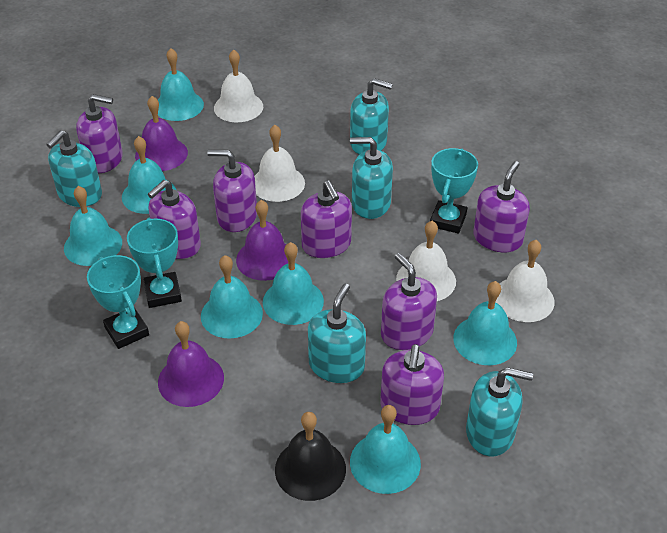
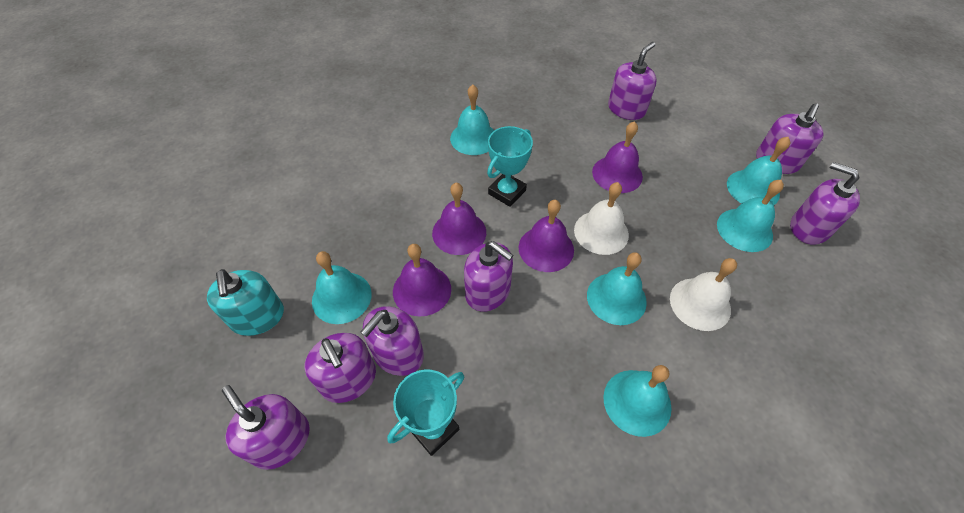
black bell: 1 -> 0
purple bell: 3 -> 4
turquoise bell: 7 -> 6
turquoise soap dispenser: 5 -> 1
turquoise trophy: 3 -> 2
white bell: 4 -> 2

